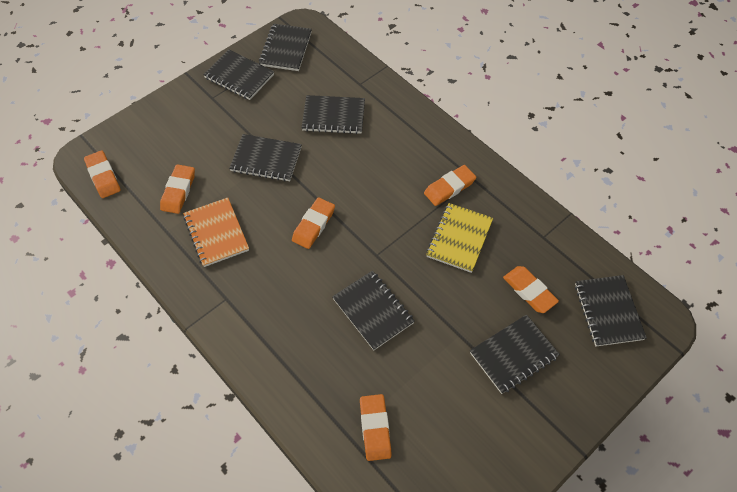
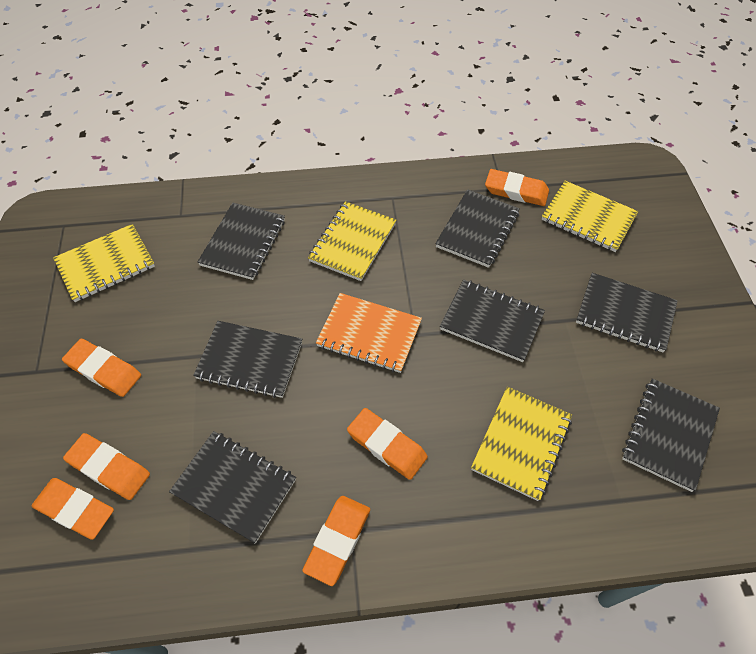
yellow notebook: 1 -> 4

